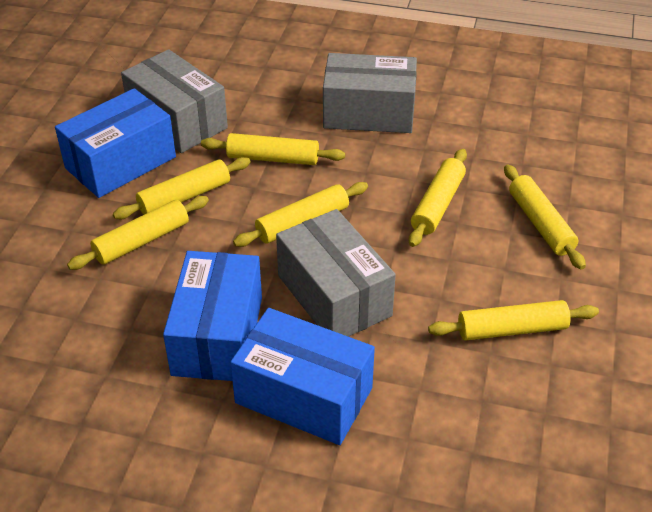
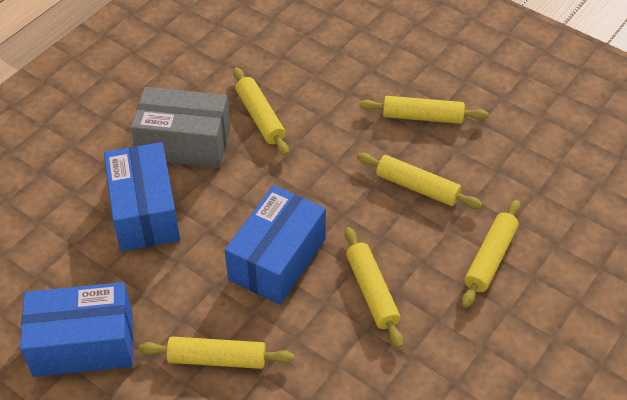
grey box: 3 -> 1
yellow rolling pin: 7 -> 6

